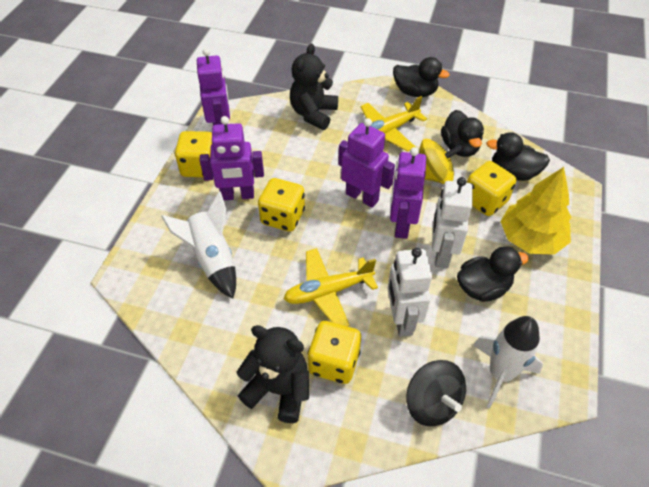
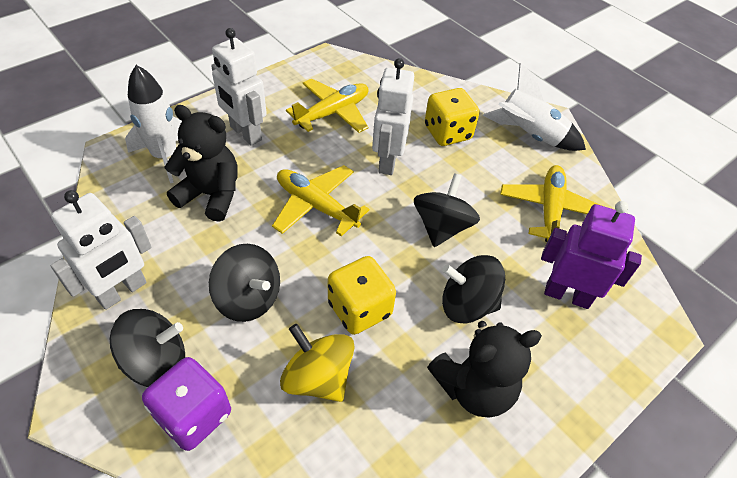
black duck: 4 -> 0
black spinning top: 1 -> 4
purple dice: 0 -> 1
purple robot: 4 -> 1
white robot: 2 -> 3
yellow dice: 4 -> 2
yellow plane: 2 -> 3
yellow tree: 1 -> 0

